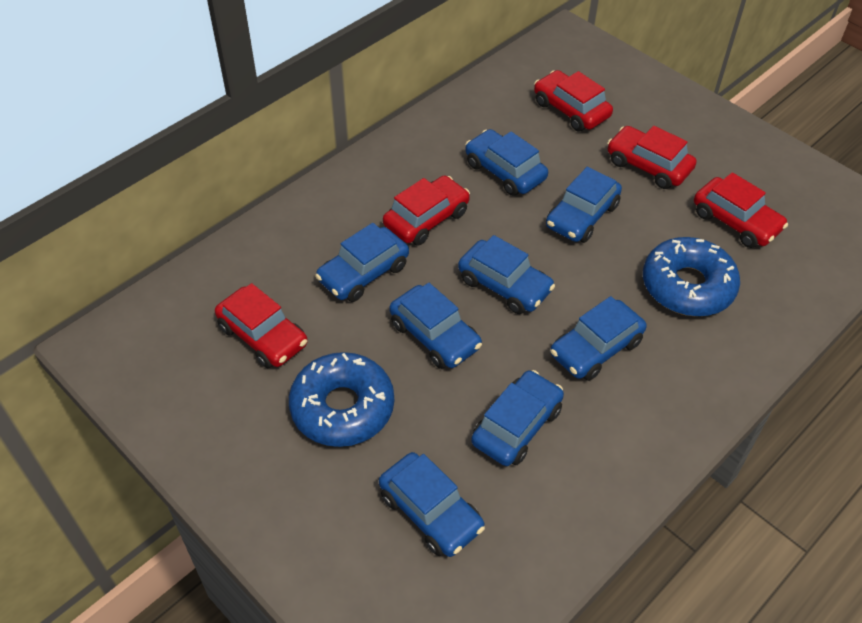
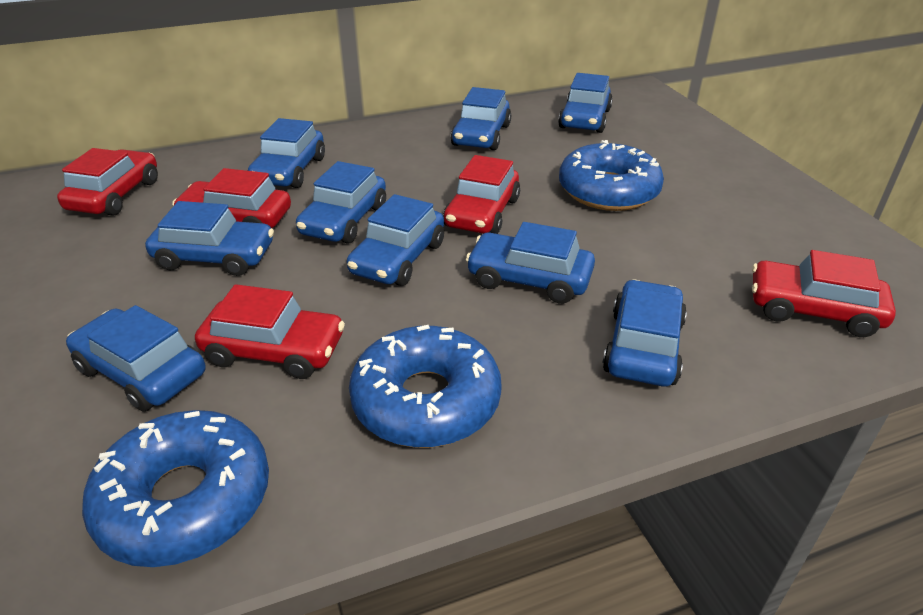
blue car: 8 -> 9
blue donut: 2 -> 3

